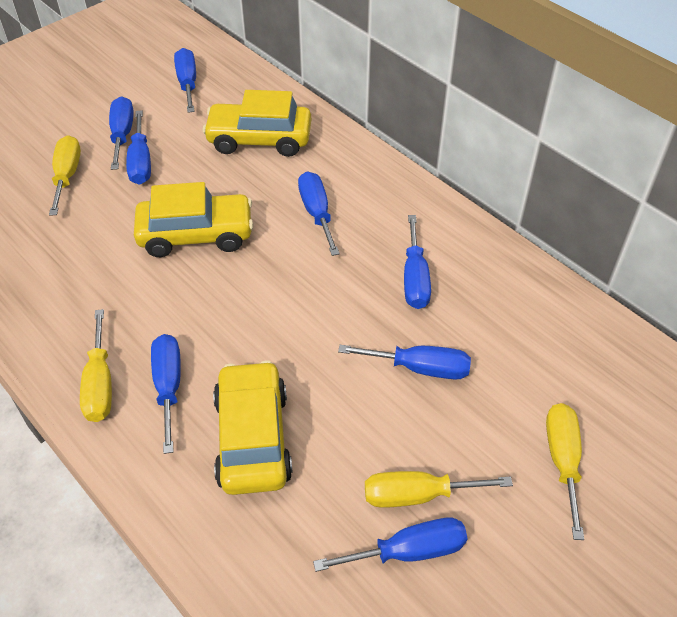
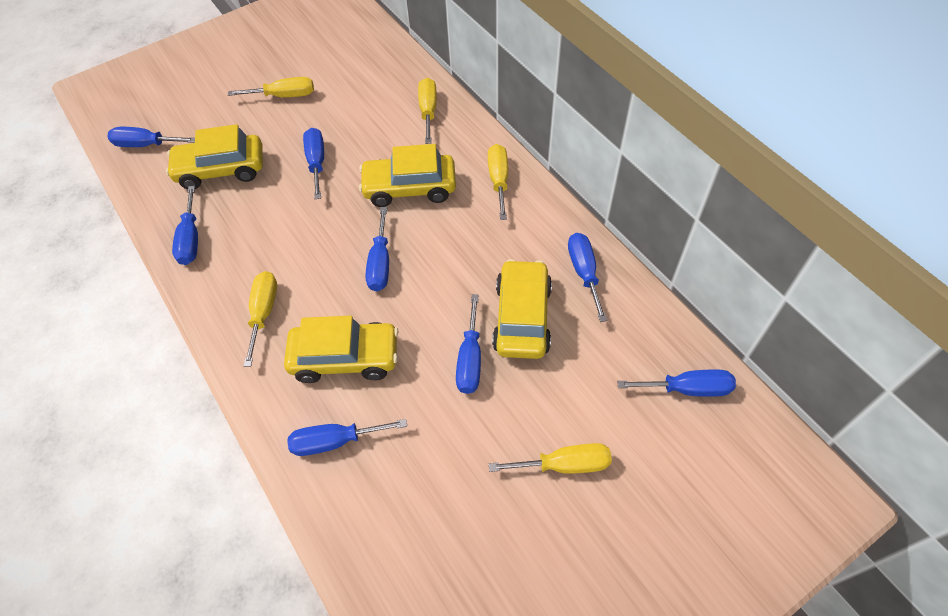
yellow car: 3 -> 4
yellow screwdriver: 4 -> 5

